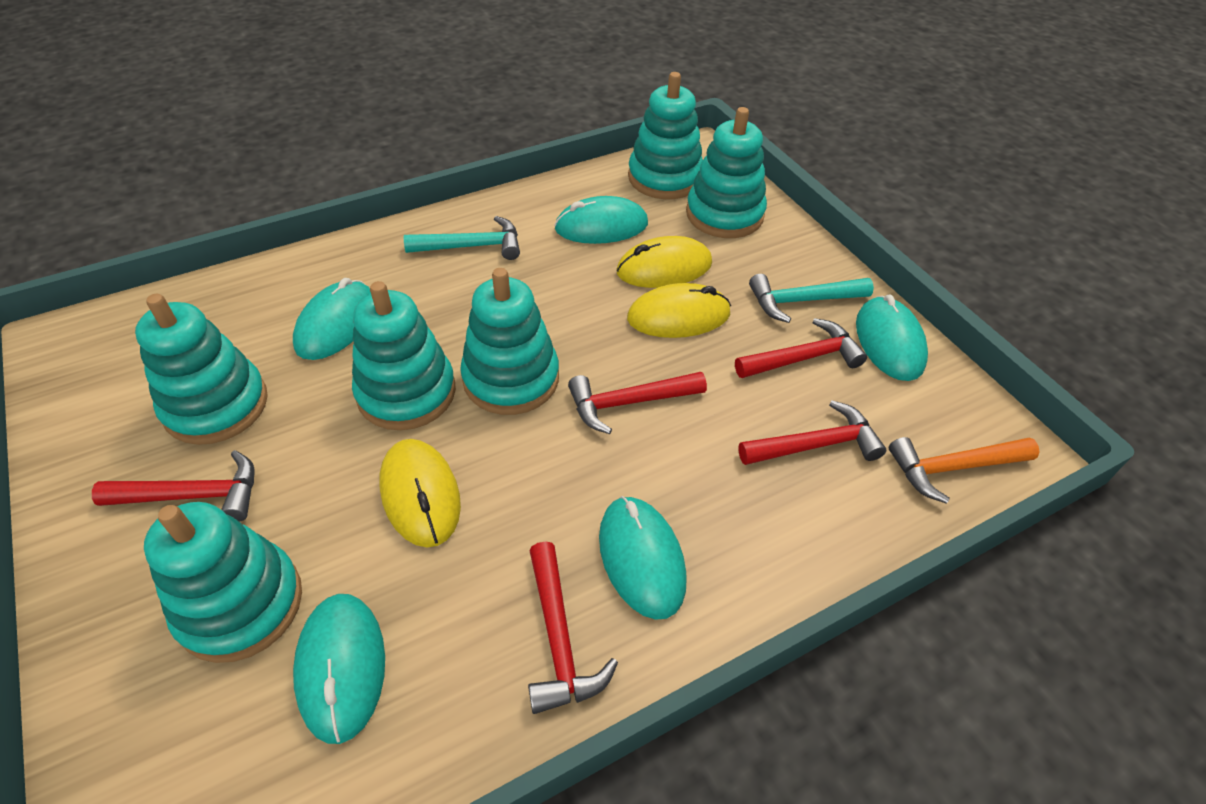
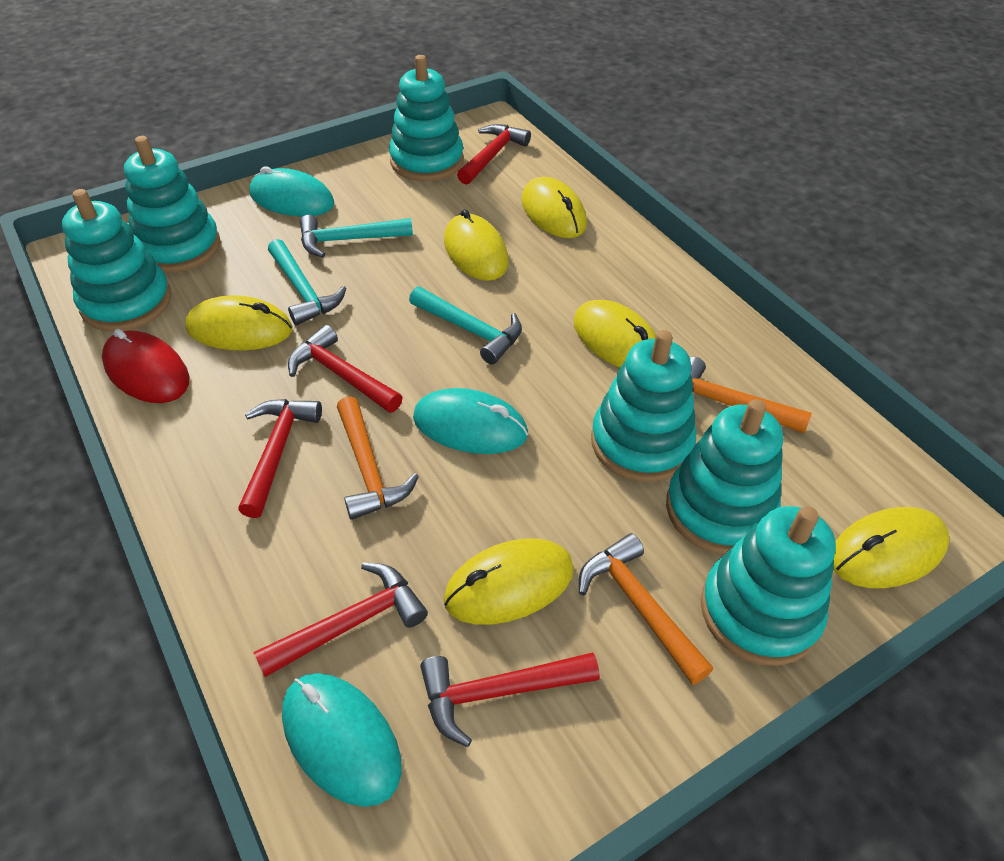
orange hammer: 1 -> 3
red mouse: 0 -> 1
turquoise hammer: 2 -> 3
turquoise mouse: 5 -> 3
yellow mouse: 3 -> 6

